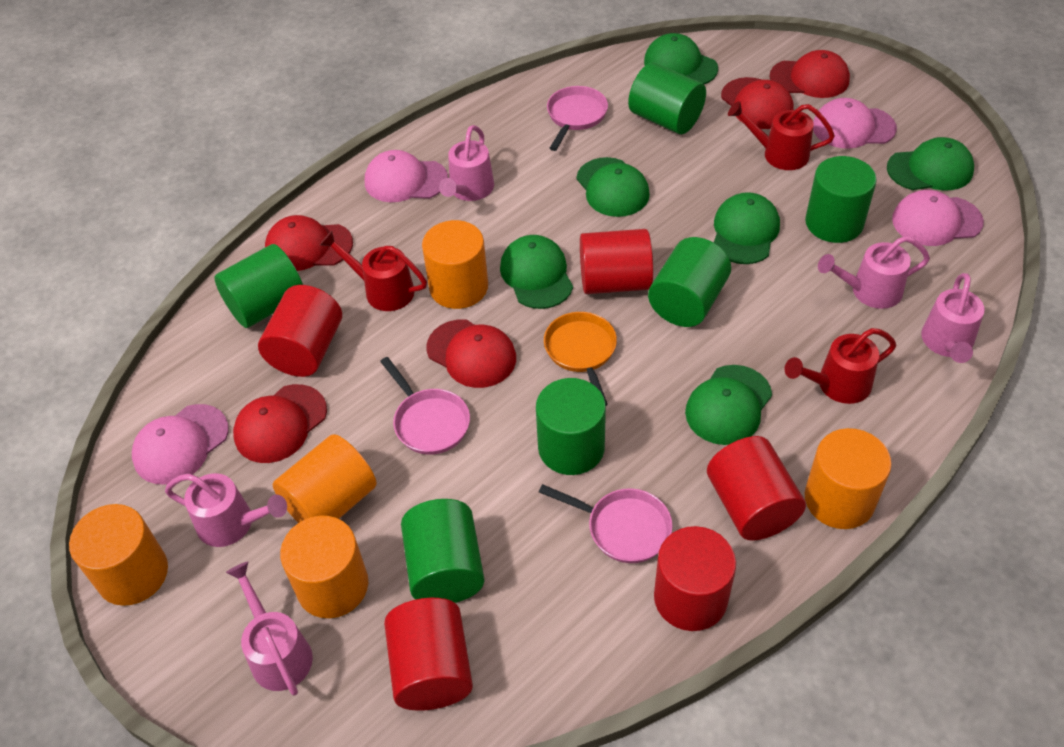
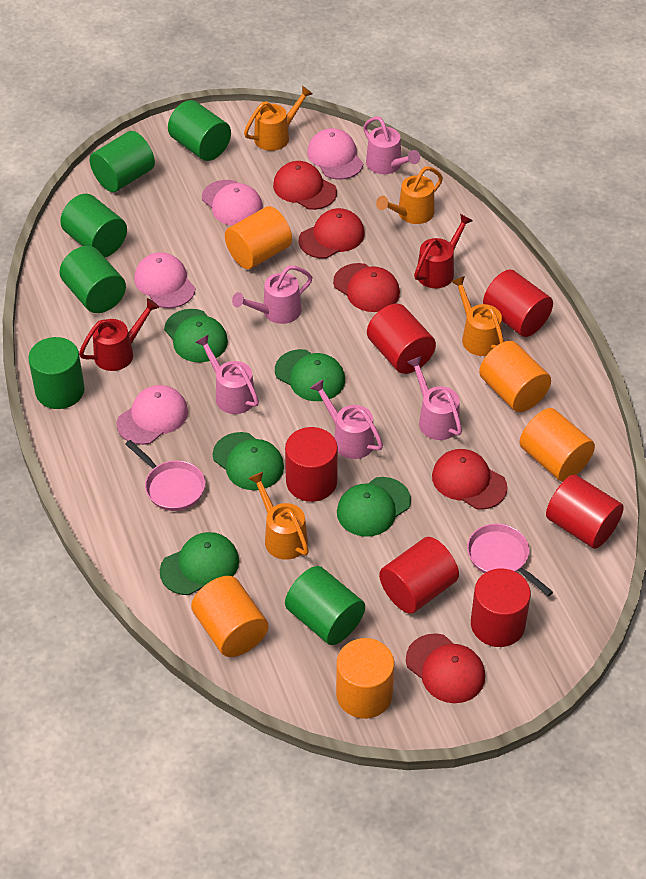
green cap: 6 -> 5
orange pan: 1 -> 0
orange watering can: 0 -> 4
pink pan: 3 -> 2
red cylinder: 5 -> 6
red watering can: 3 -> 2

